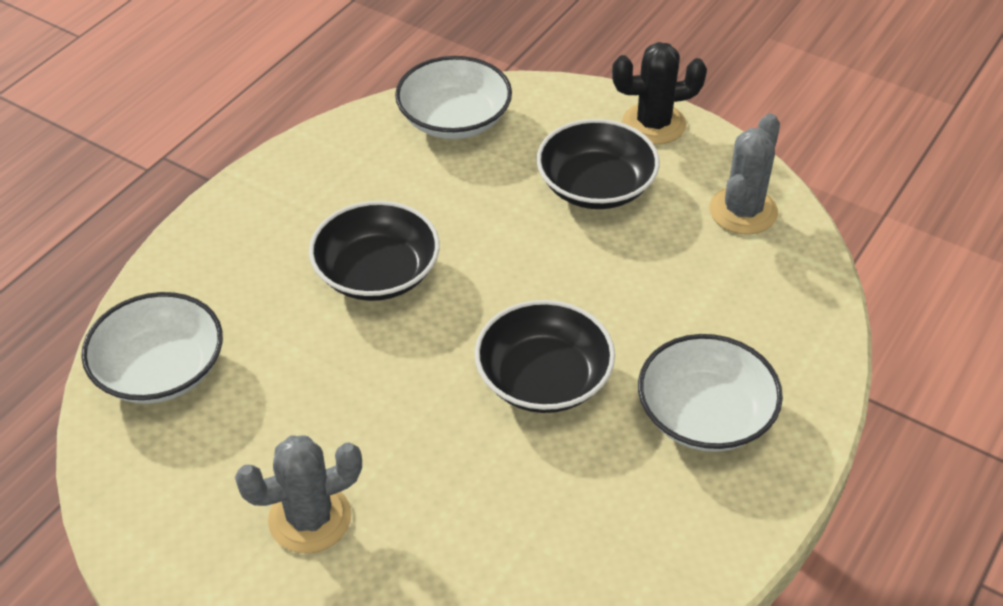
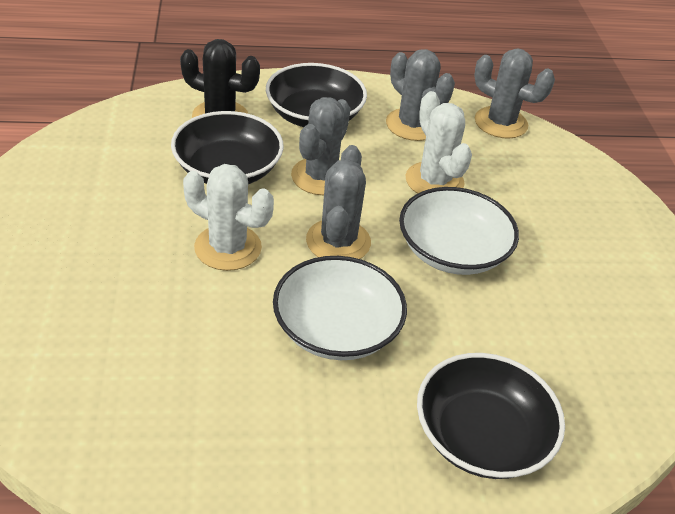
grey cactus: 2 -> 4
white bowl: 3 -> 2
white cactus: 0 -> 2

